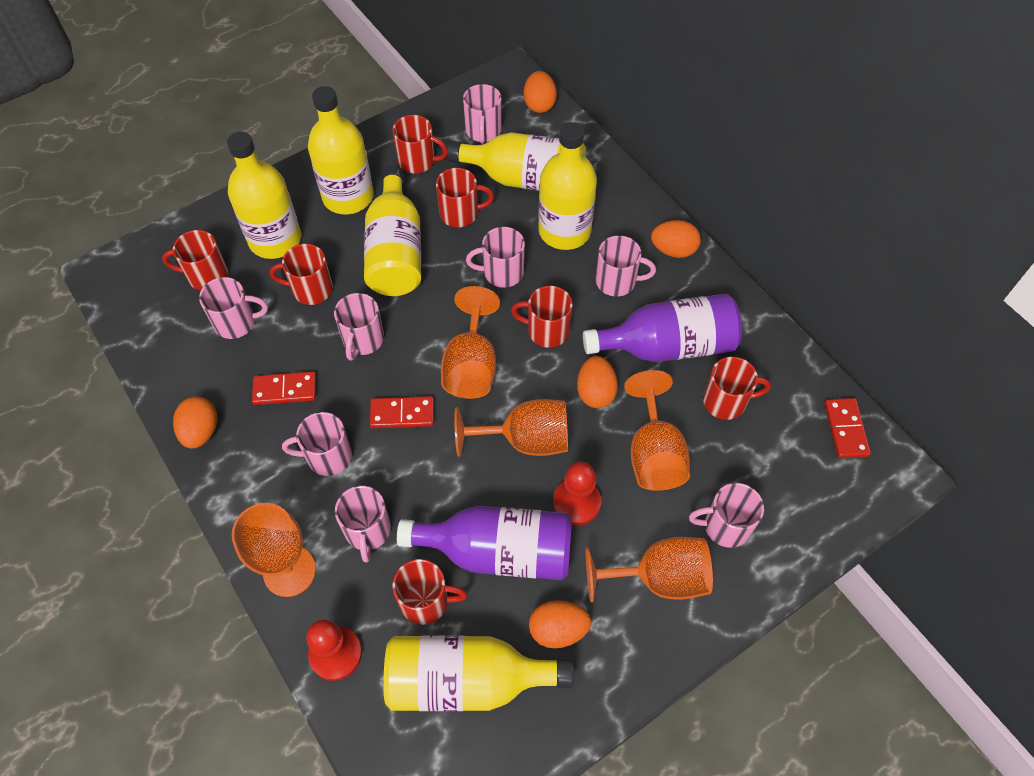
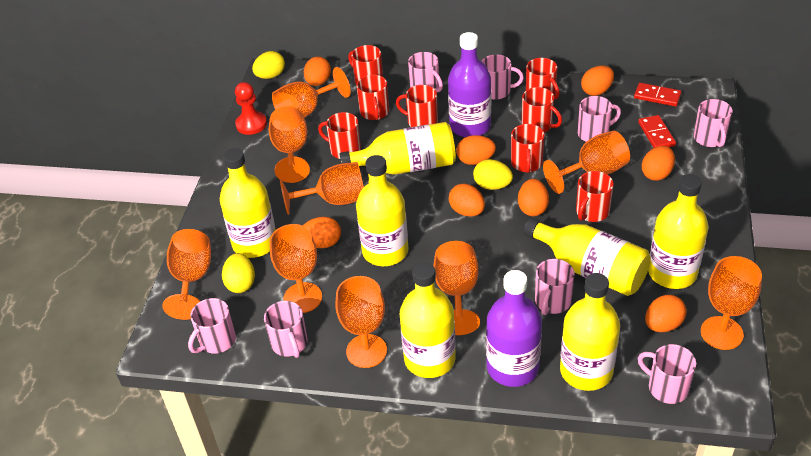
orange egg: 5 -> 8
orange goblet: 5 -> 9
red domino: 3 -> 2
red mug: 7 -> 8
red pawn: 2 -> 1
yellow bottle: 6 -> 7
yellow egg: 0 -> 3

